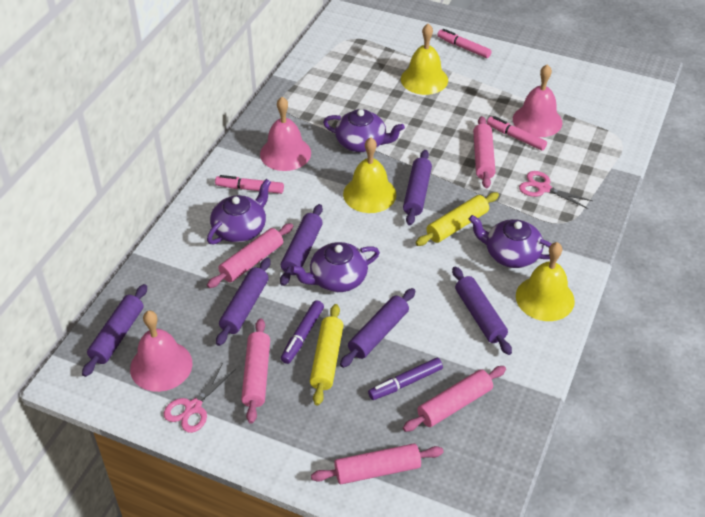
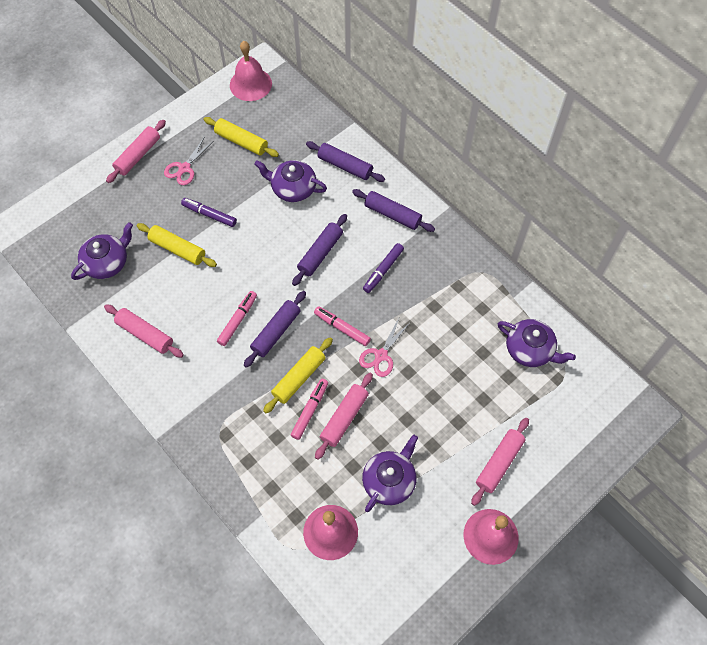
pink rolling pin: 5 -> 4
purple rolling pin: 6 -> 4
yellow bell: 3 -> 0
yellow rolling pin: 2 -> 3

